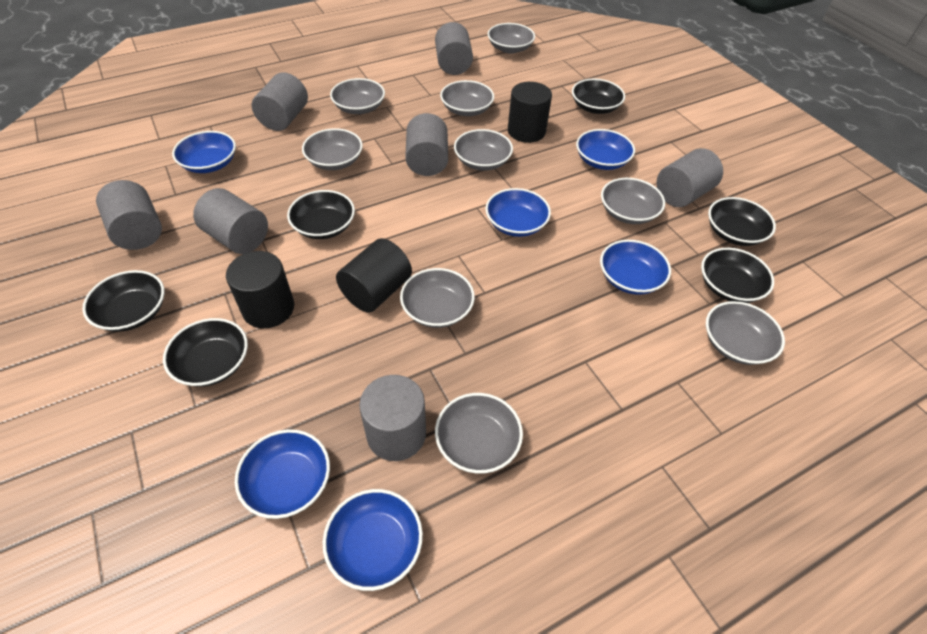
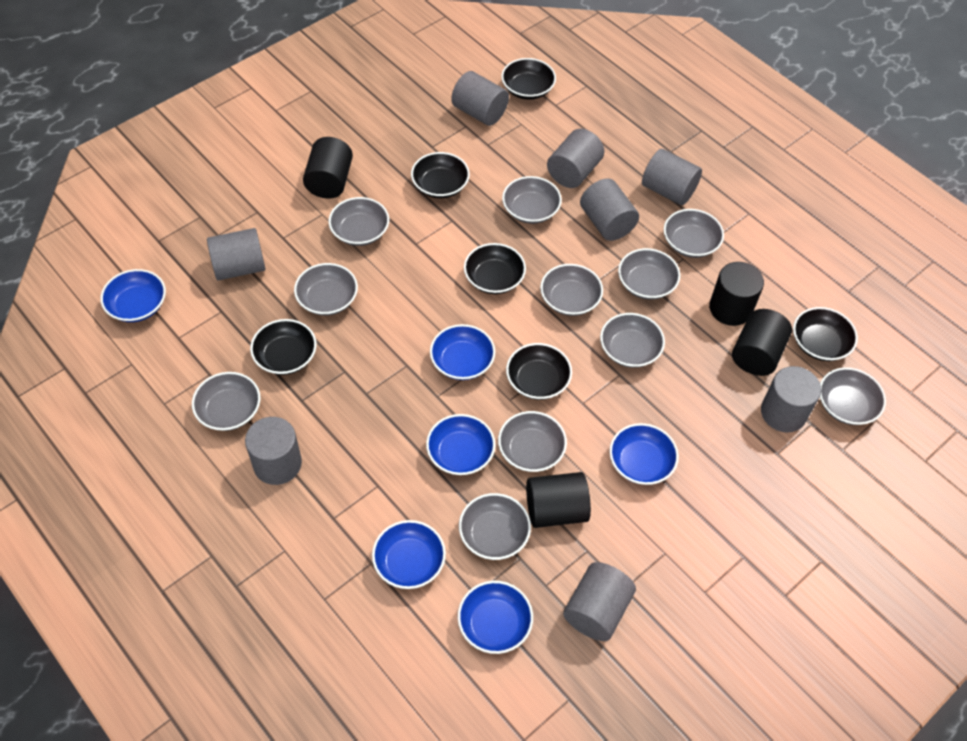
black cylinder: 3 -> 4
grey bowl: 9 -> 11
grey cylinder: 7 -> 8

